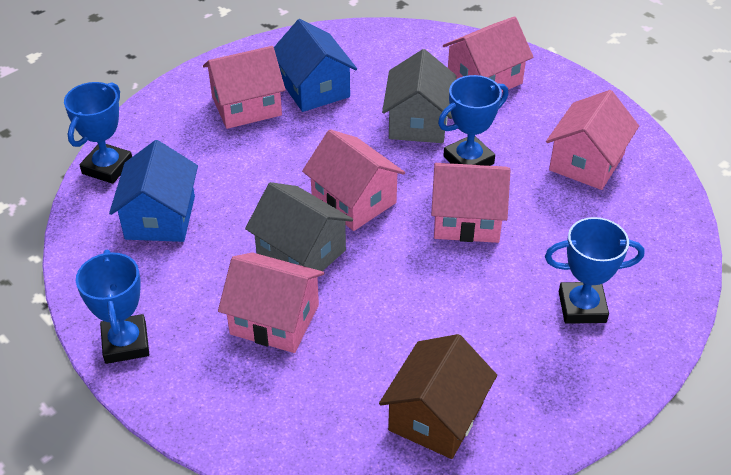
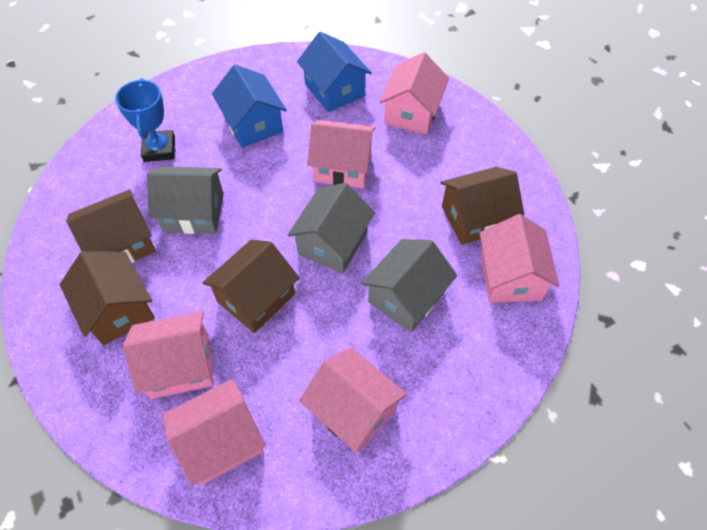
blue trophy: 4 -> 1
brown house: 1 -> 4
grey house: 2 -> 3

